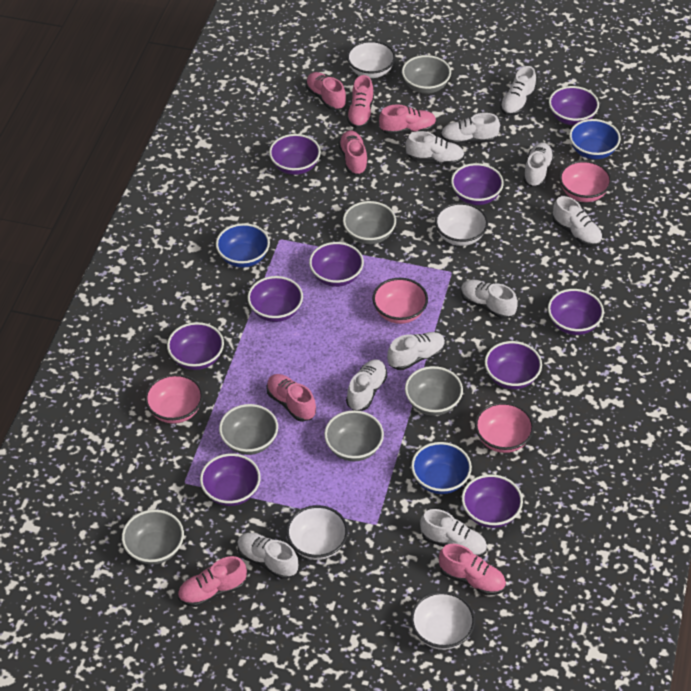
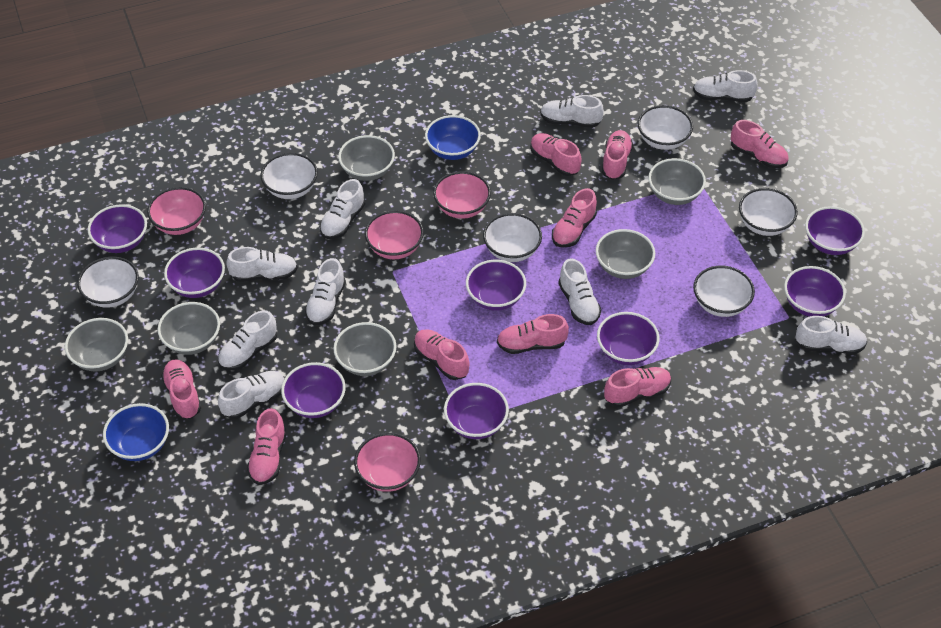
blue bowl: 3 -> 2
pink shoe: 7 -> 9
purple bowl: 10 -> 8
white bowl: 4 -> 6
white shoe: 10 -> 9

